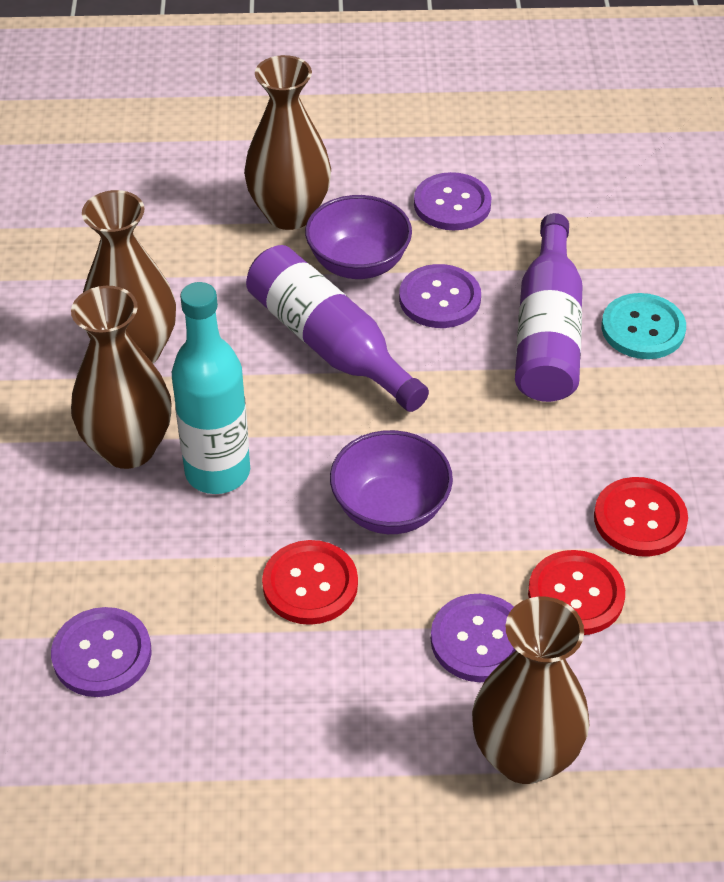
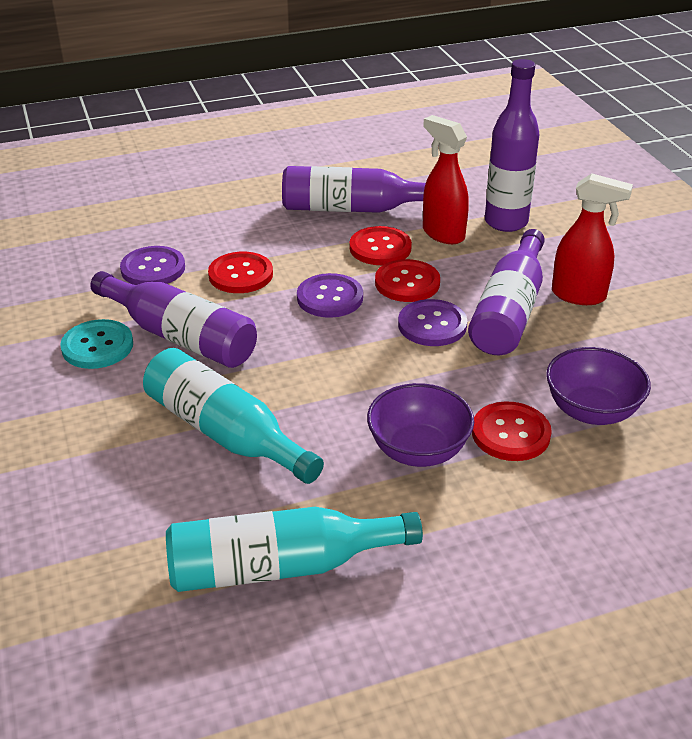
brown vase: 4 -> 0
purple bottle: 2 -> 4
purple button: 4 -> 3
red button: 3 -> 4
red spray bottle: 0 -> 2
turquoise bottle: 1 -> 2

